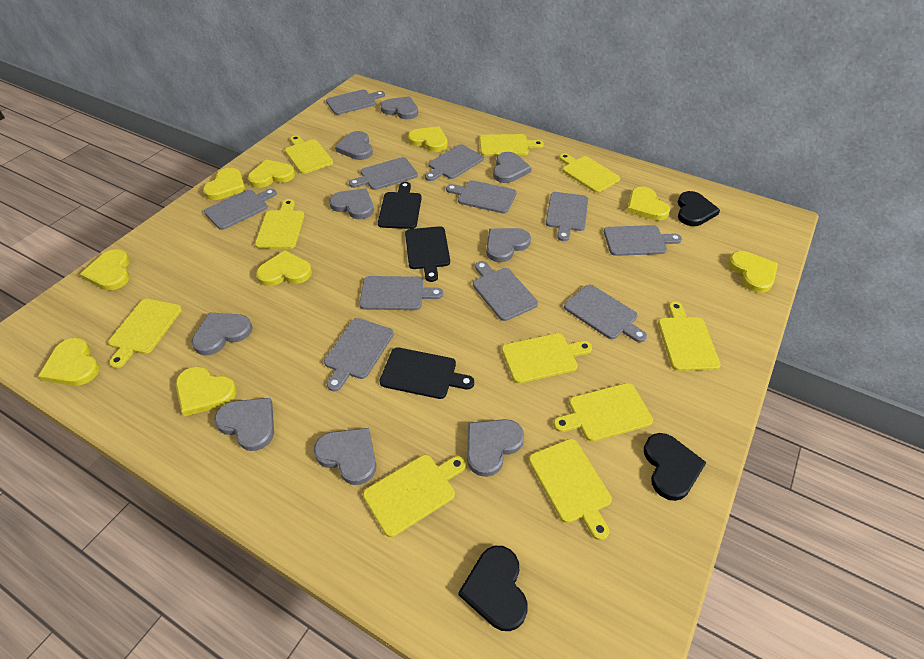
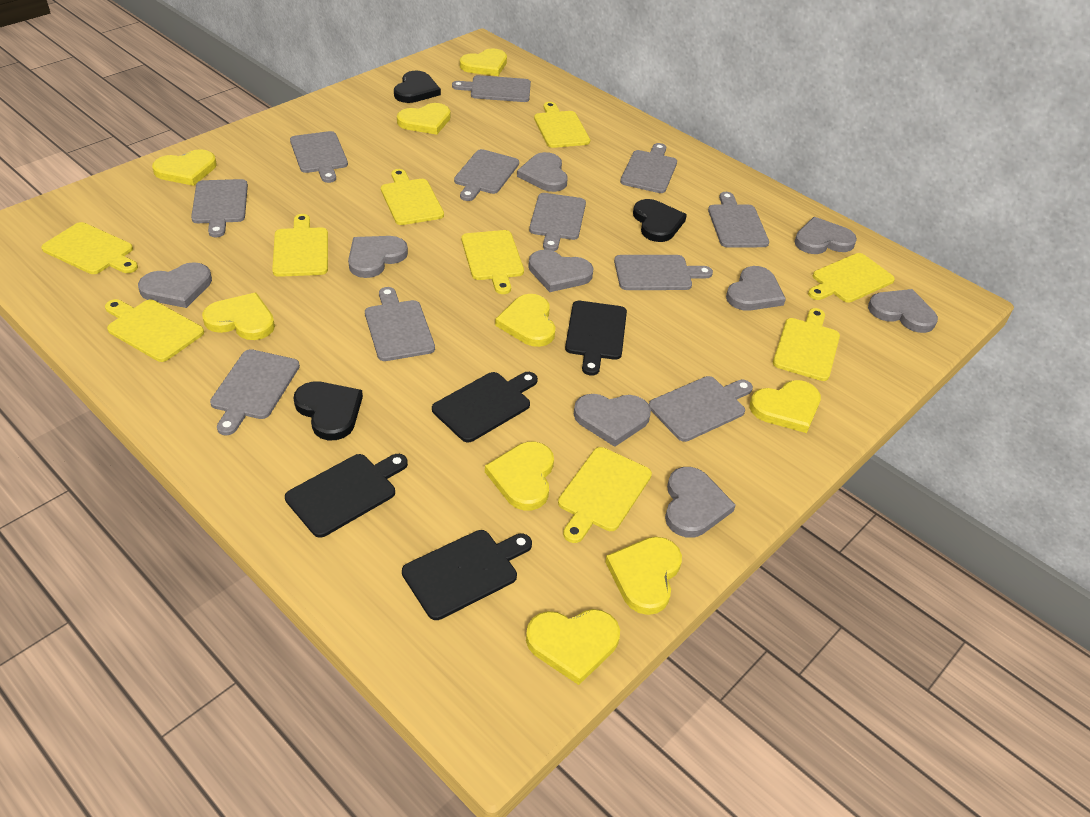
black cutting board: 3 -> 4
yellow cutting board: 10 -> 9

